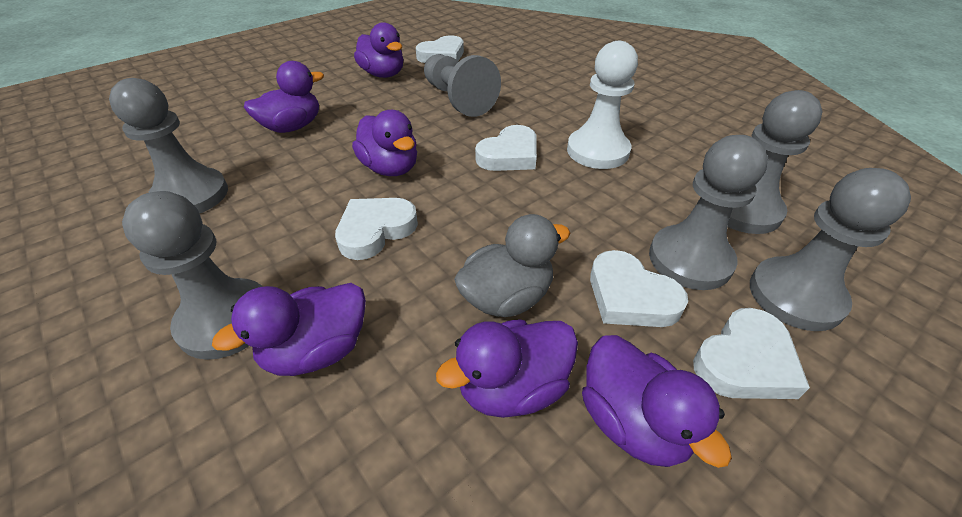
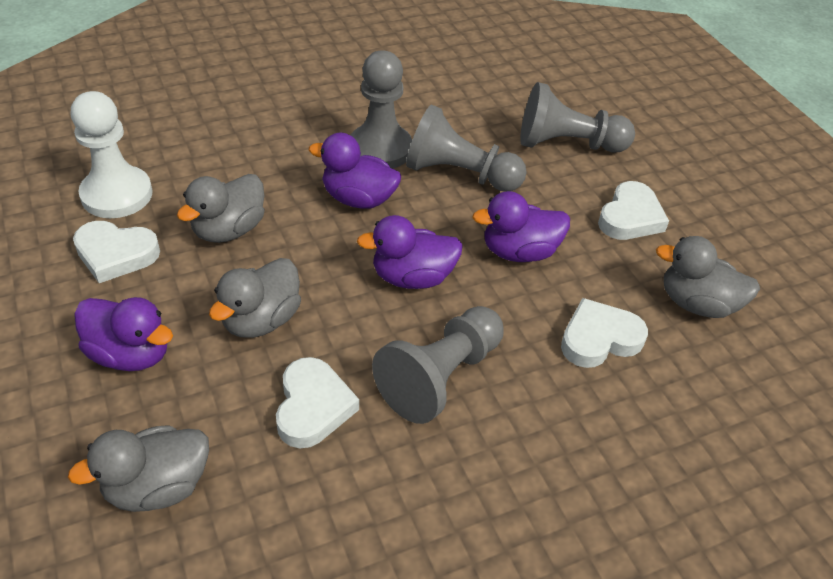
grey duck: 1 -> 4
grey pawn: 6 -> 4
purple duck: 6 -> 4
white heart: 5 -> 4

